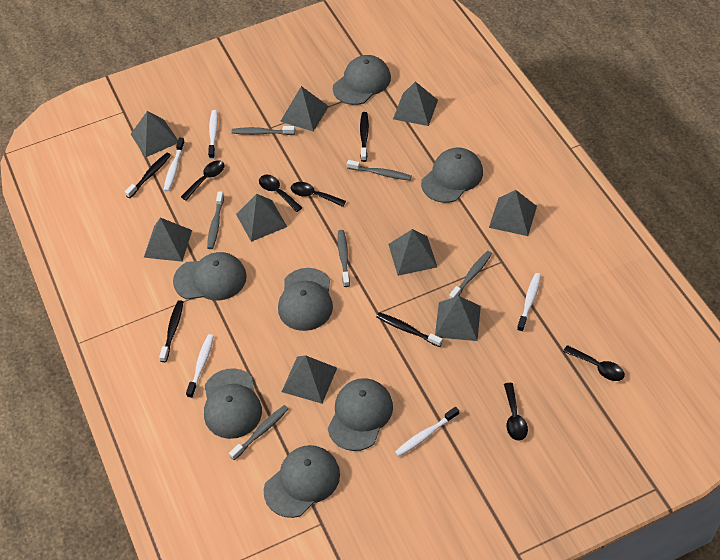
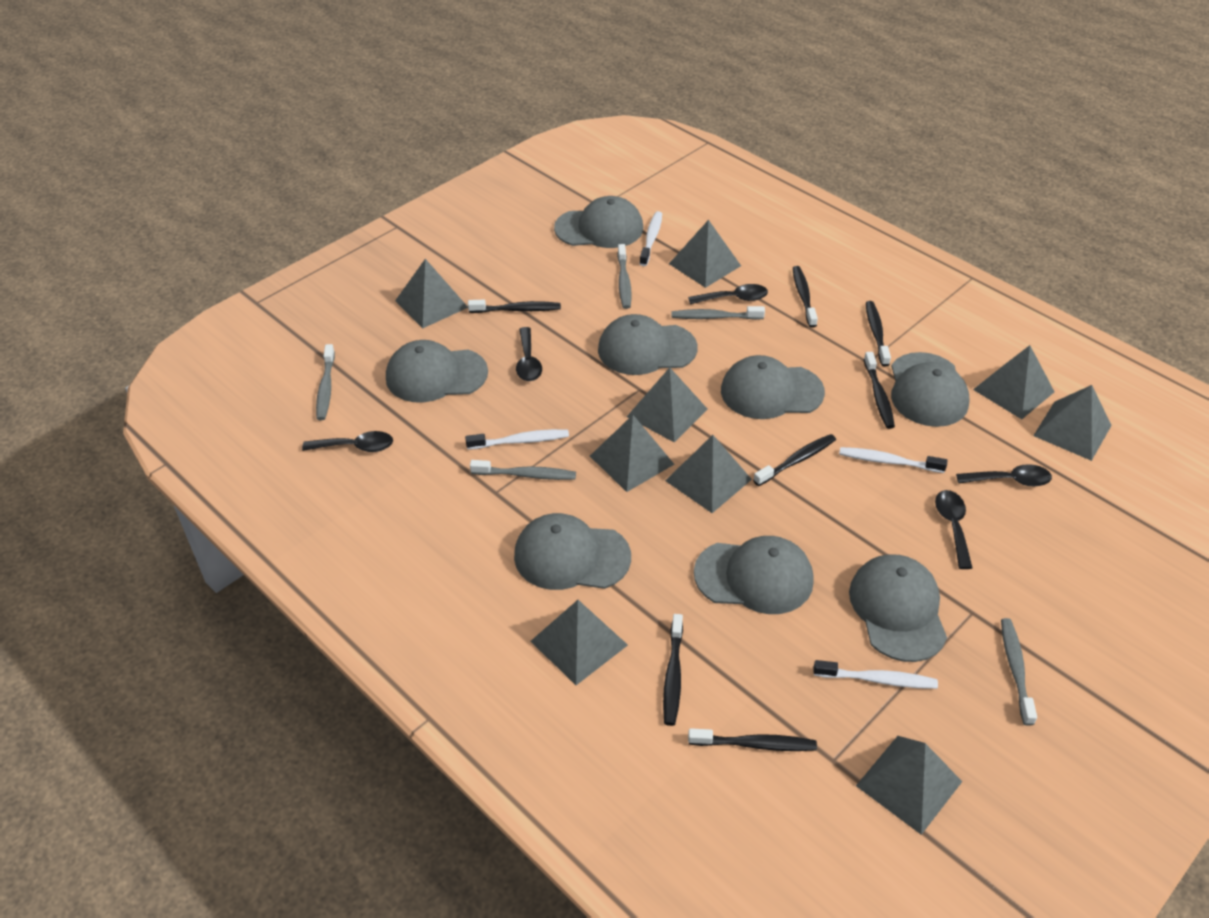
black toothbrush: 4 -> 7
grey cap: 7 -> 8
grey toothbrush: 6 -> 5
white toothbrush: 5 -> 4

